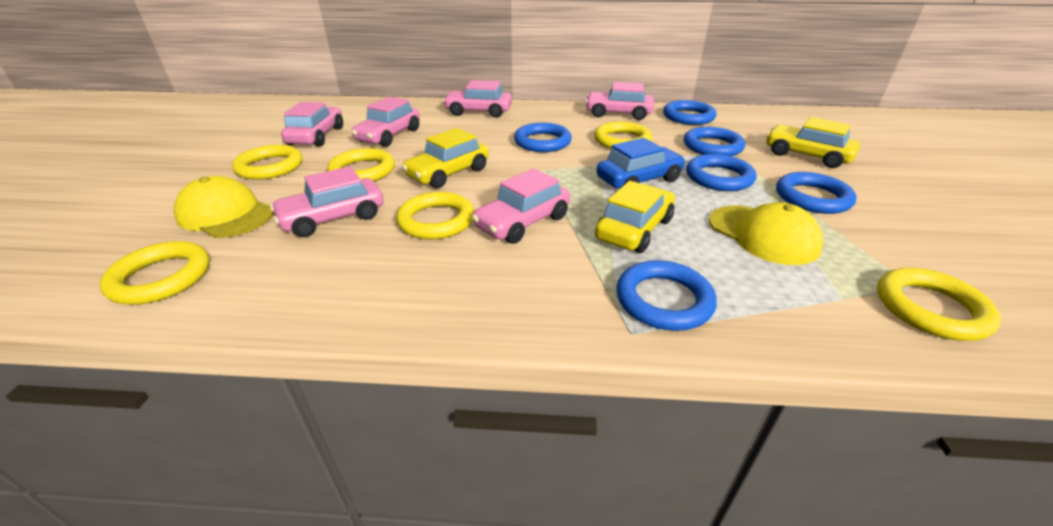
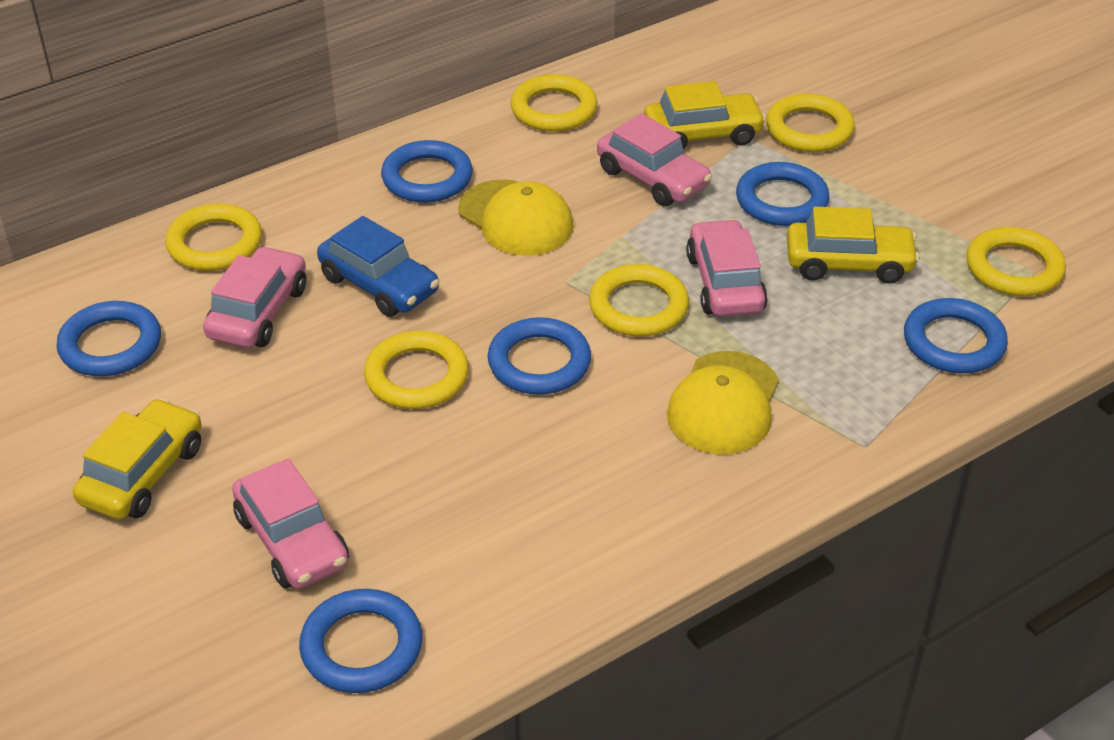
pink car: 6 -> 4

